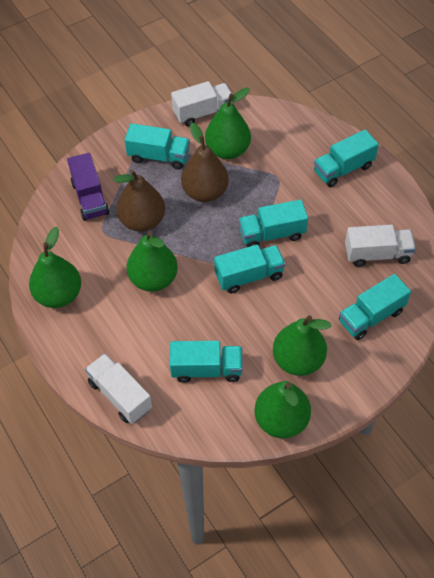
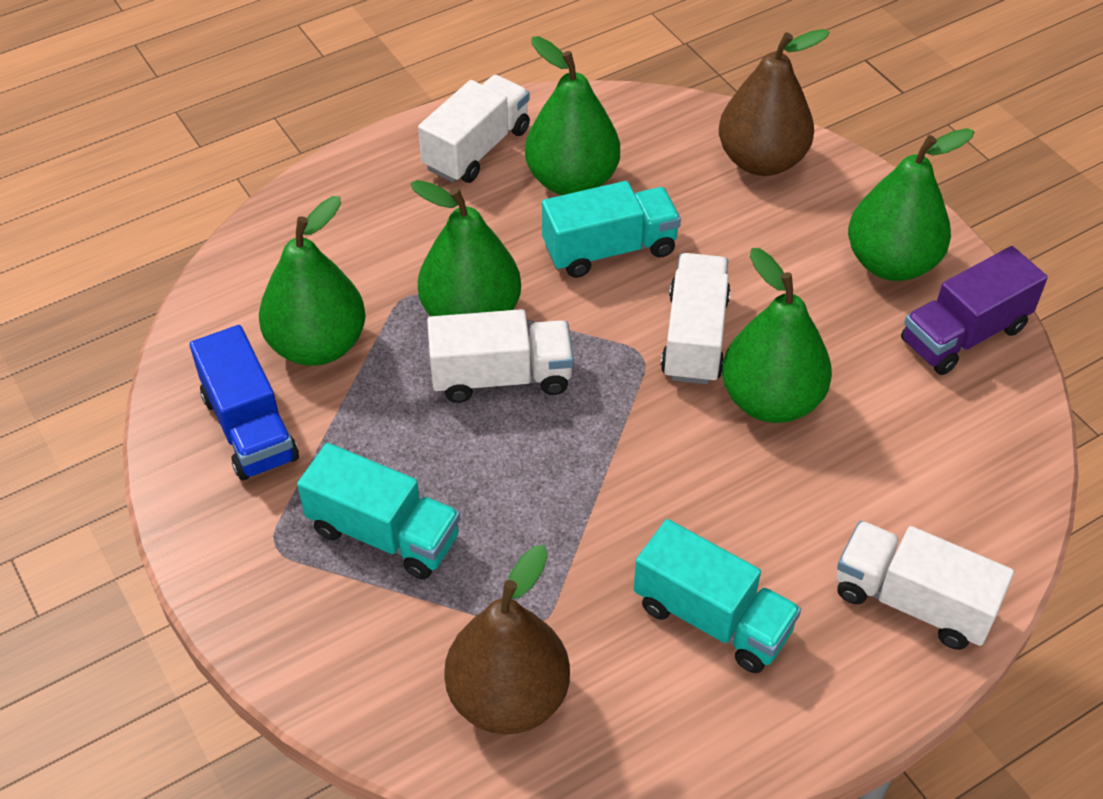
blue truck: 0 -> 1
turquoise truck: 6 -> 3
white truck: 3 -> 4

